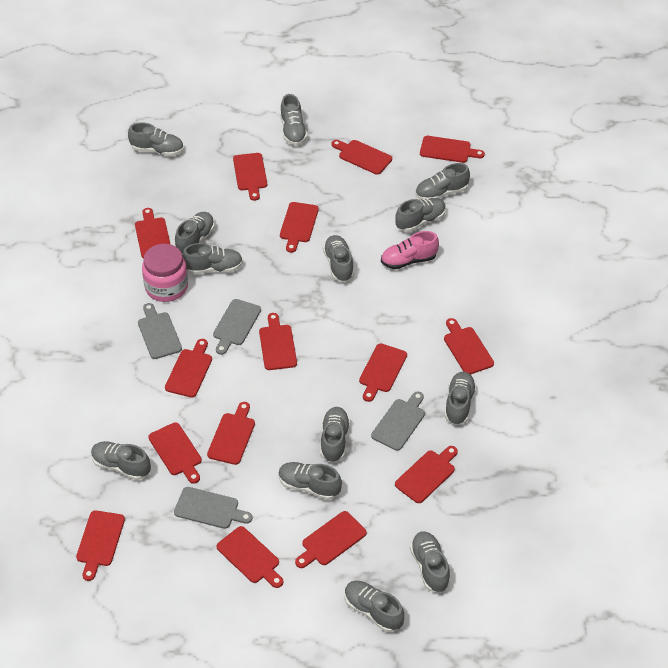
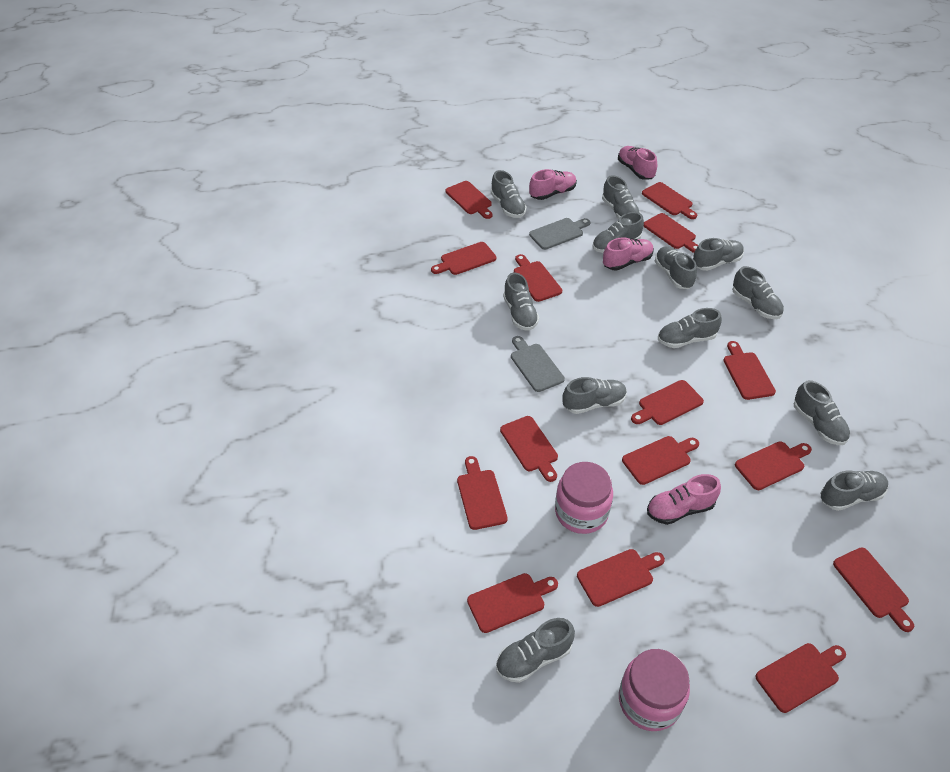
grey cutting board: 4 -> 2
grey shoe: 13 -> 12
pink jar: 1 -> 2
pink shoe: 1 -> 4

